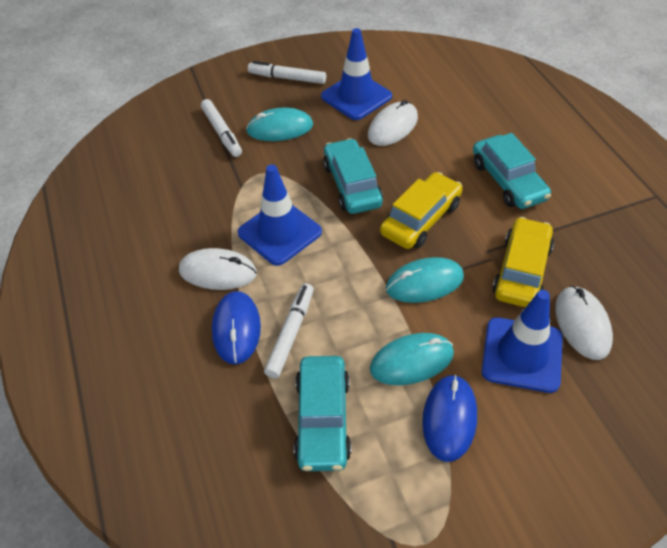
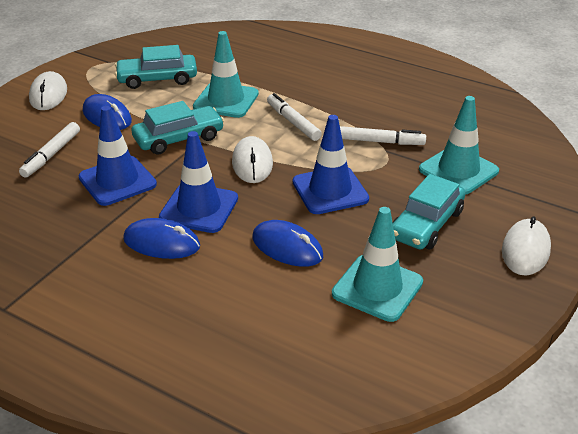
blue mouse: 2 -> 3
turquoise mouse: 3 -> 0
turquoise traffic cone: 0 -> 3
yellow car: 2 -> 0

